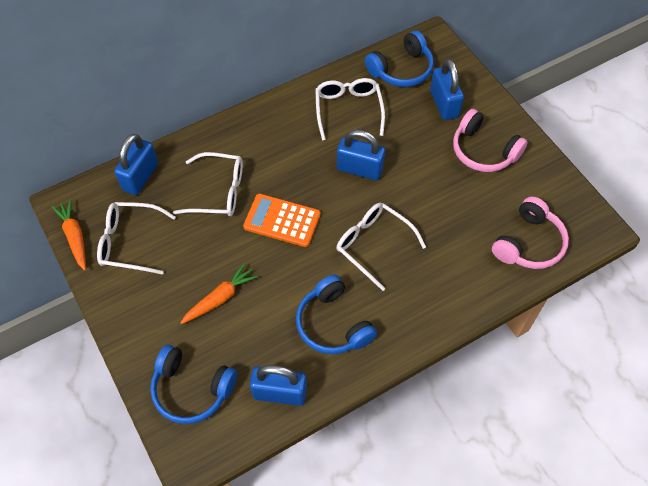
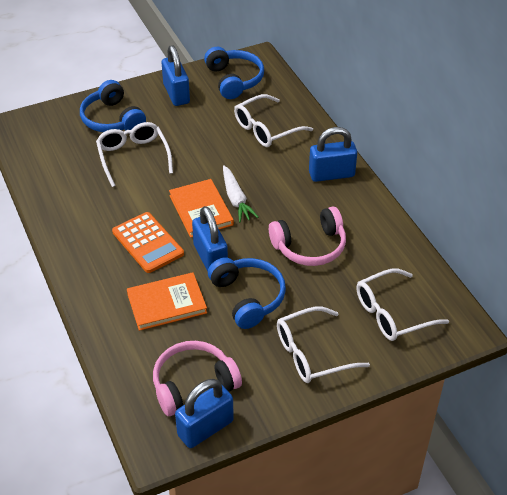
orange book: 0 -> 2
orange carrot: 2 -> 0
white carrot: 0 -> 1

